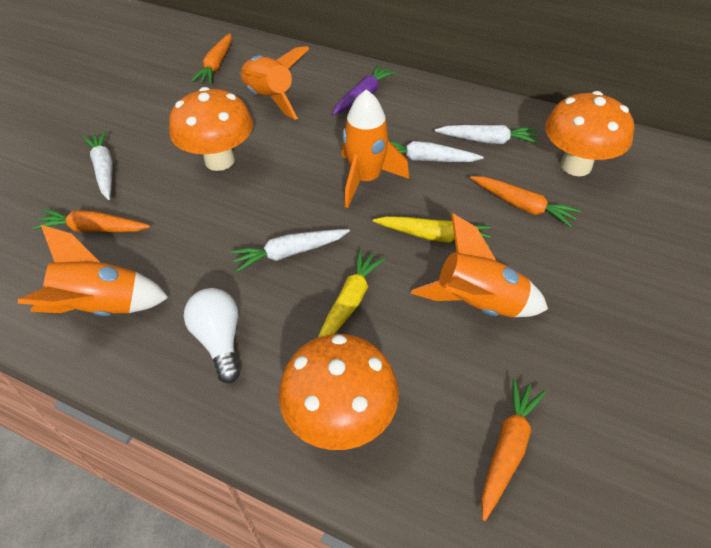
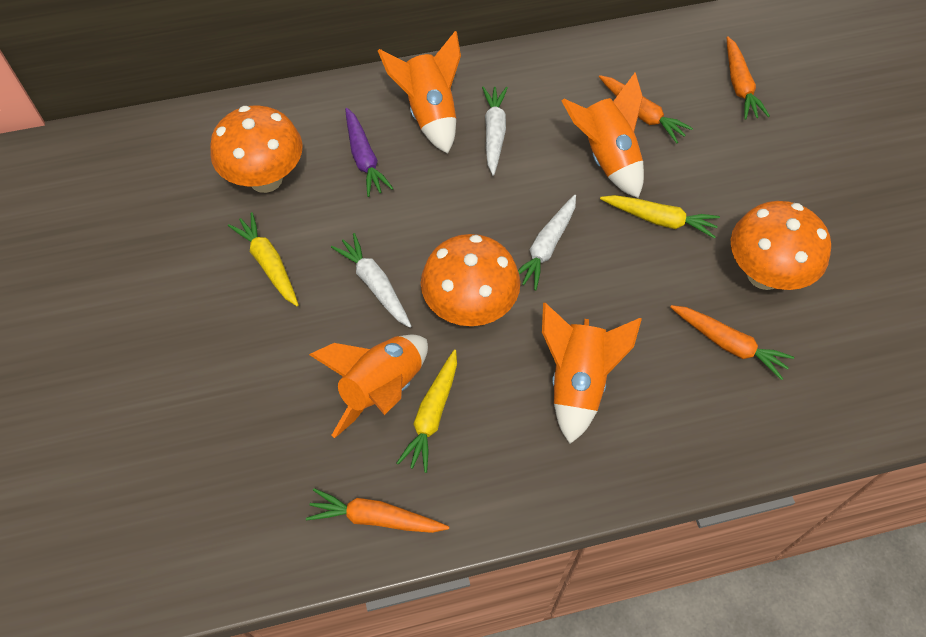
white carrot: 4 -> 3
white light bulb: 1 -> 0
yellow carrot: 2 -> 3

